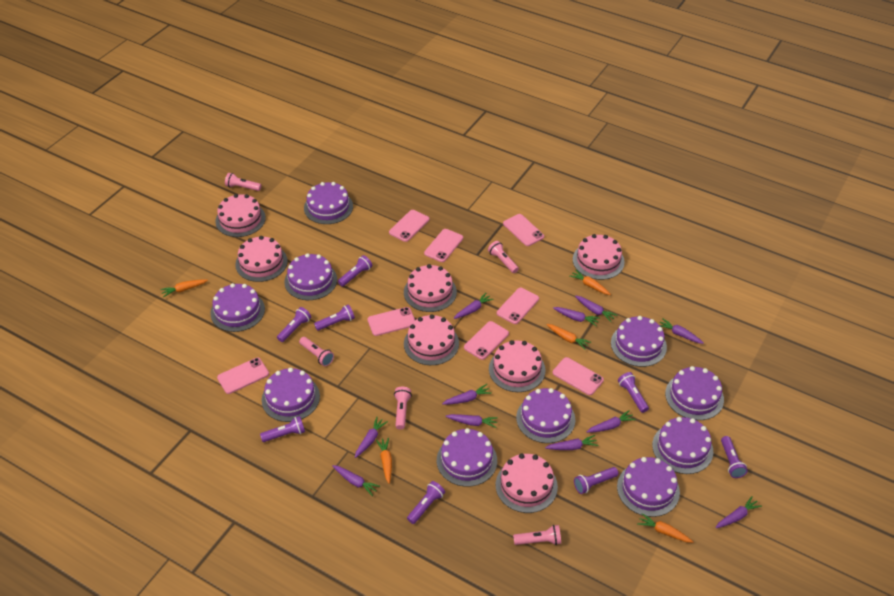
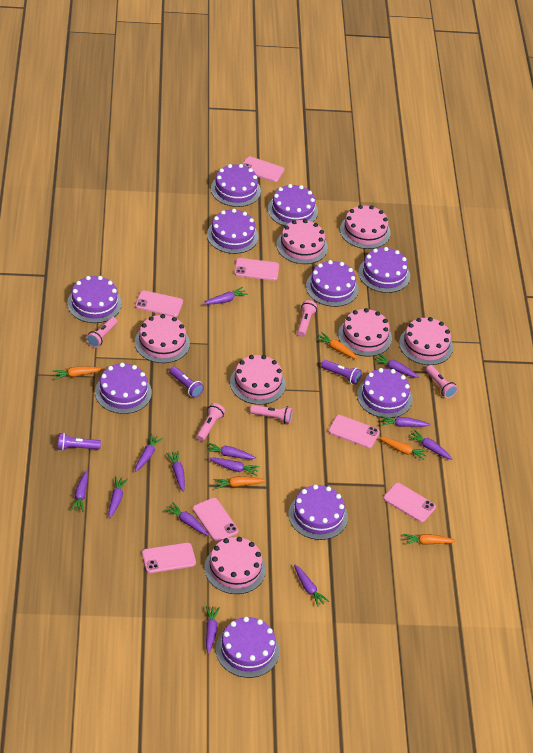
pink phone: 8 -> 7
purple carrot: 11 -> 13
purple flashlight: 8 -> 3

